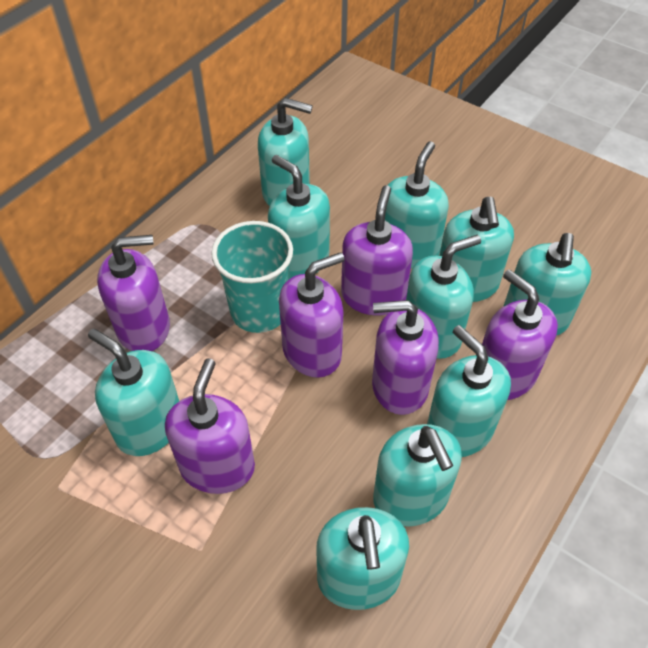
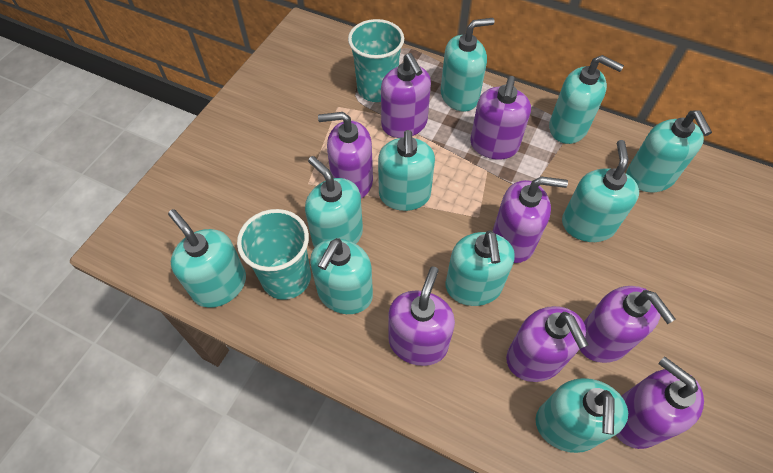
purple soap dispenser: 6 -> 8
turquoise cup: 1 -> 2

